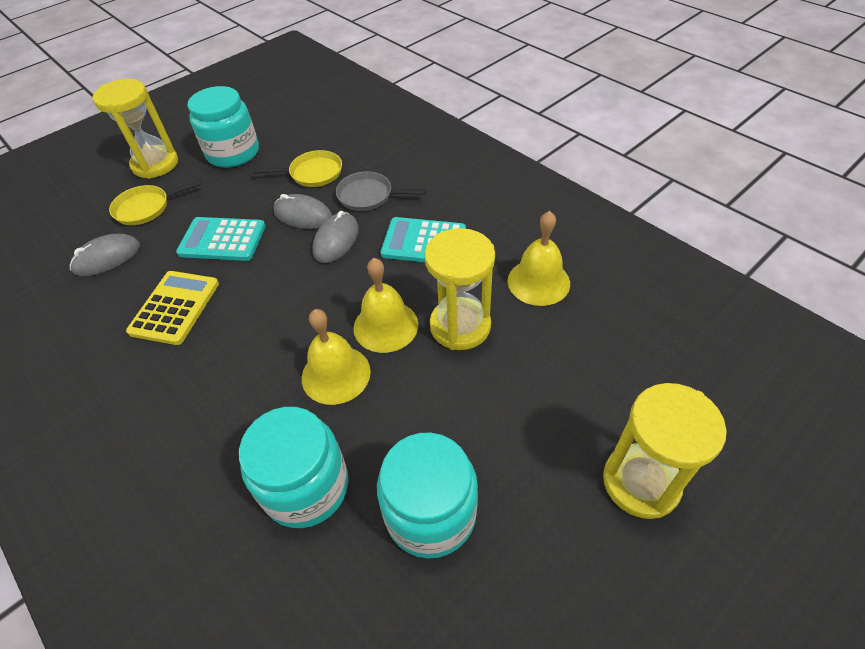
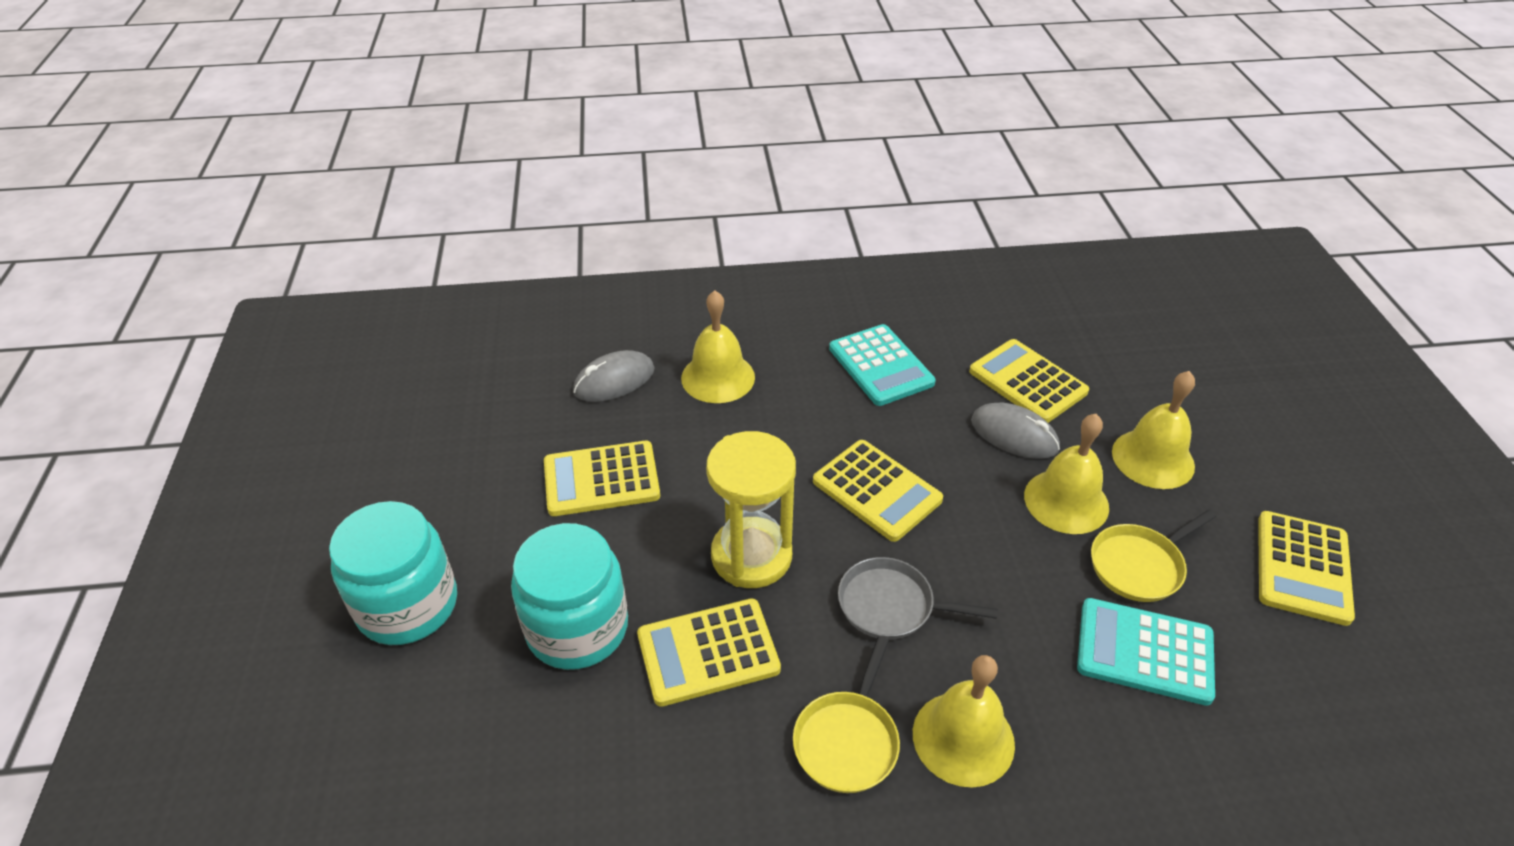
grey mouse: 3 -> 2
turquoise jar: 3 -> 2
yellow bell: 3 -> 4
yellow calculator: 1 -> 5
yellow hourglass: 3 -> 1

